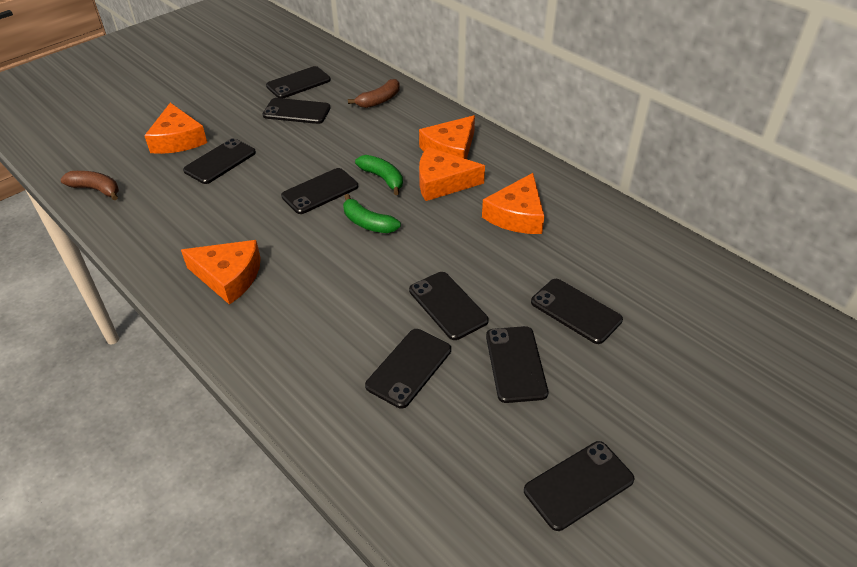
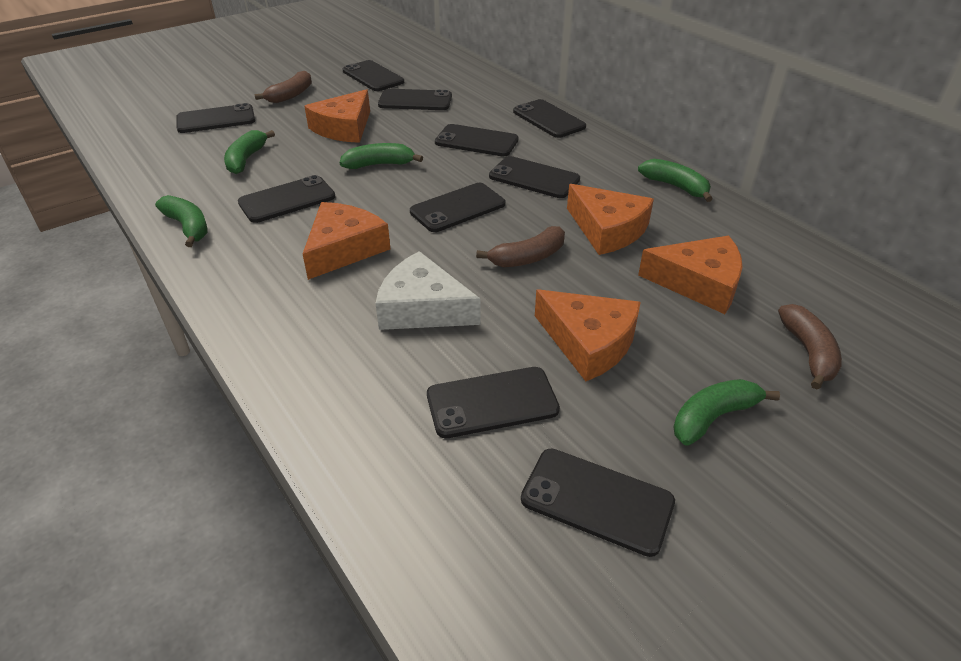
black phone: 9 -> 10
brown banana: 2 -> 3
green banana: 2 -> 5
white cheese: 0 -> 1

